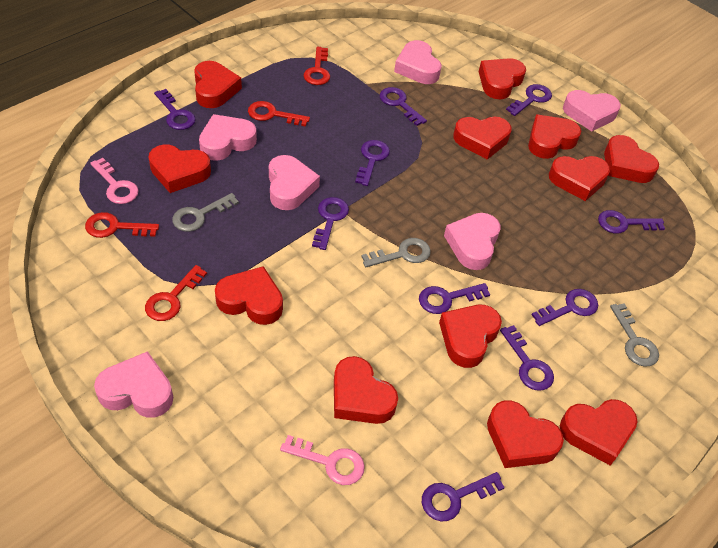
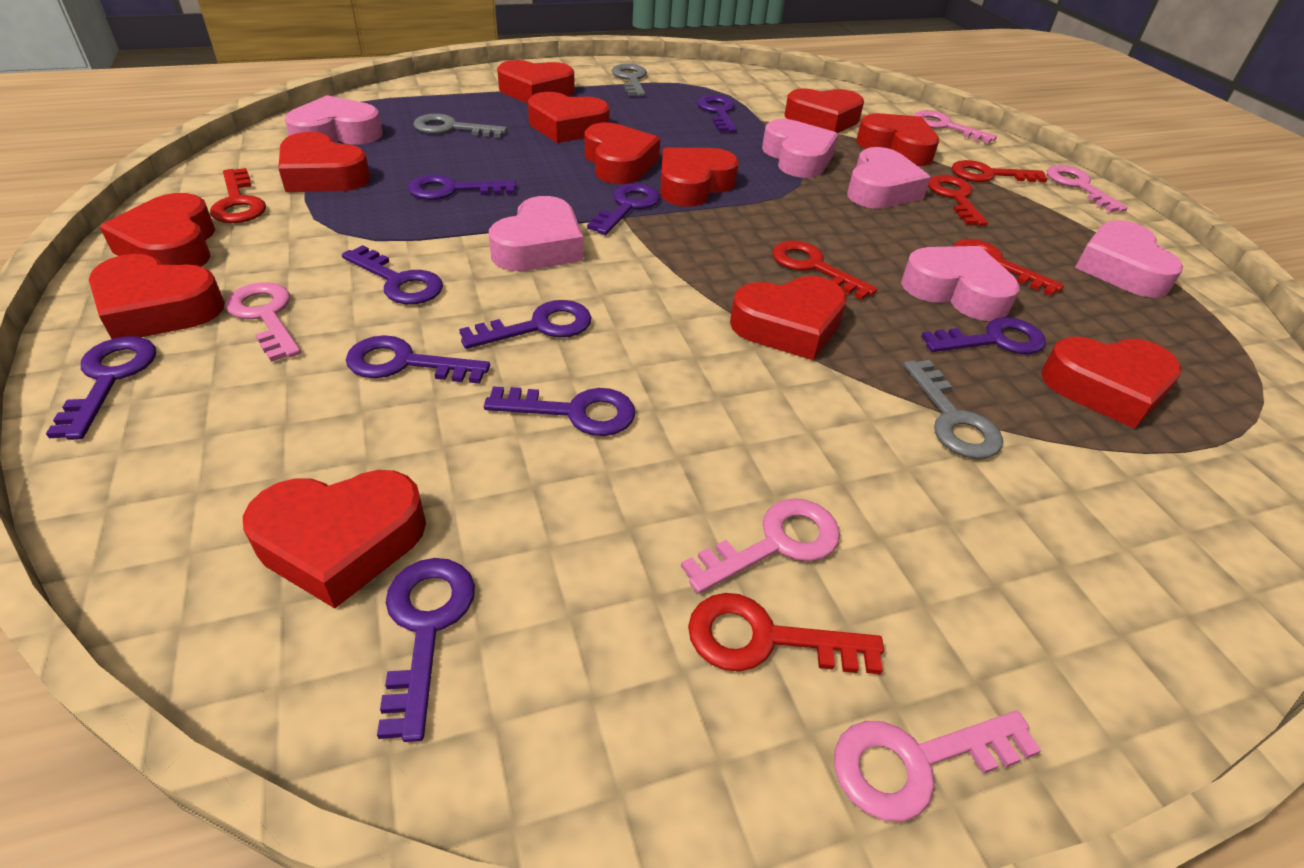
pink key: 2 -> 5
red key: 4 -> 6

